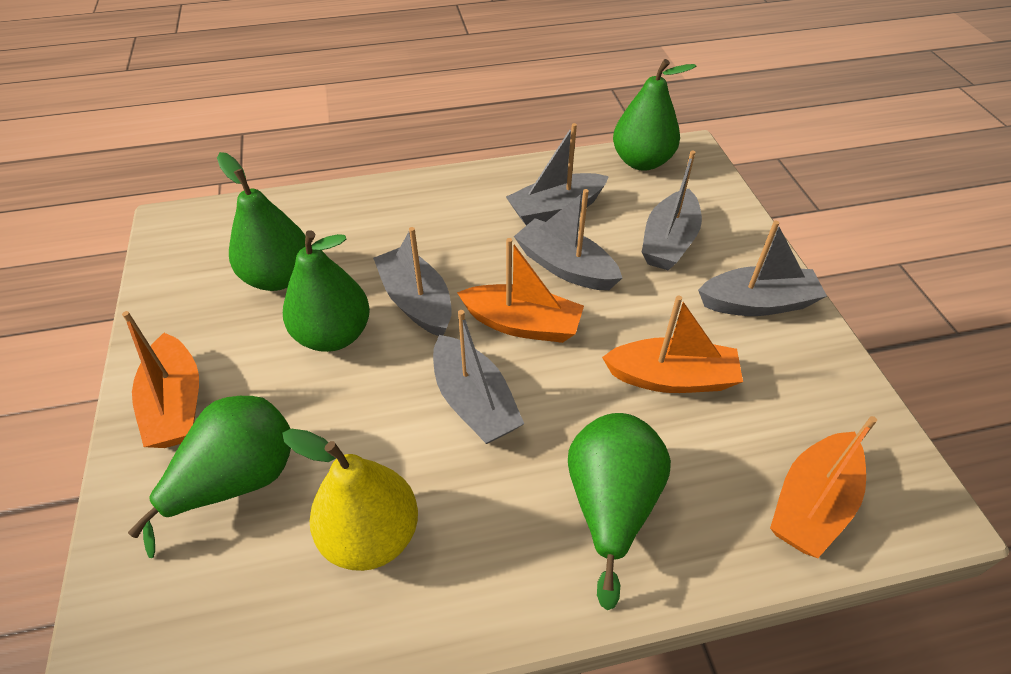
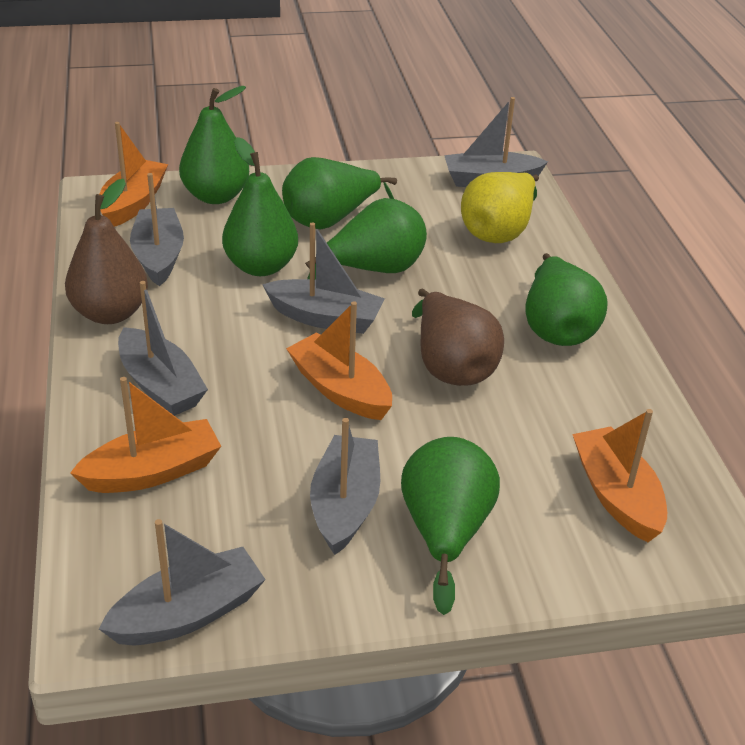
brown pear: 0 -> 2
green pear: 5 -> 6

